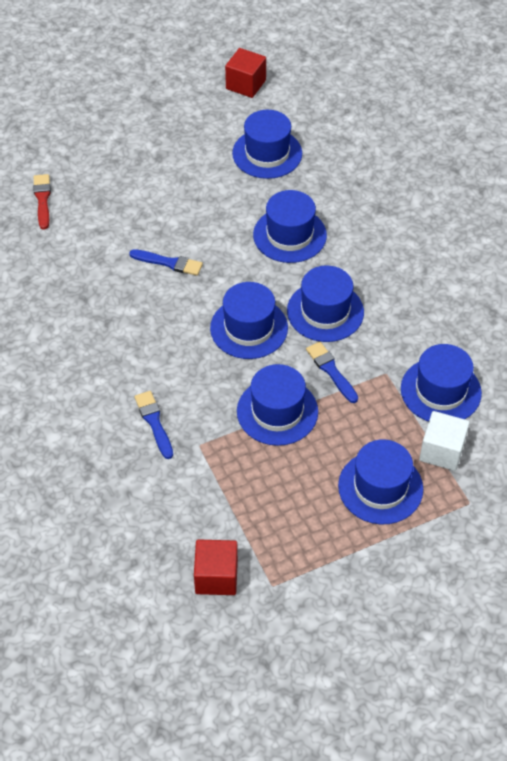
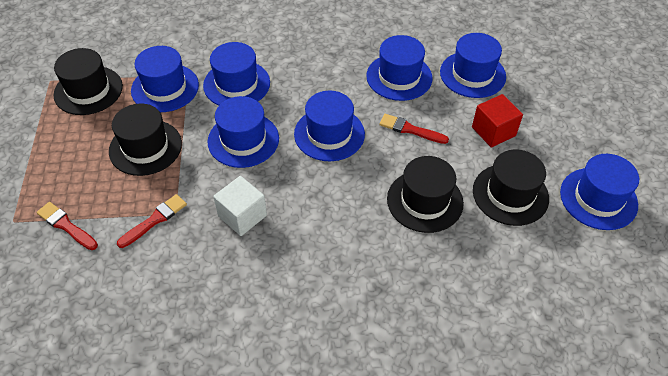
black hat: 0 -> 4
blue brush: 3 -> 0
red brush: 1 -> 3
red cube: 2 -> 1

